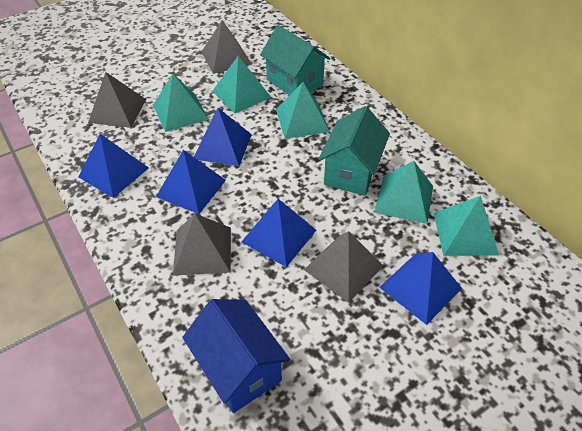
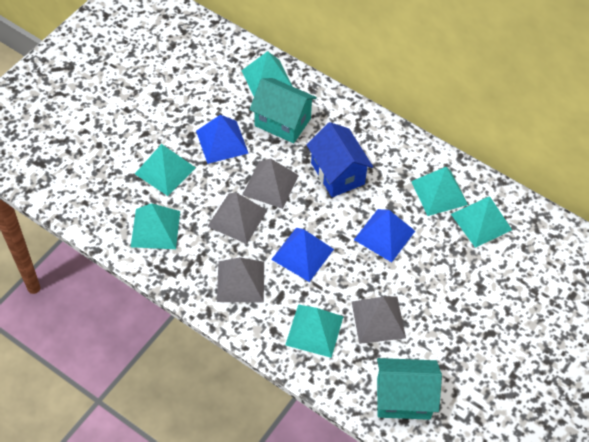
blue pyramid: 5 -> 3
turquoise pyramid: 5 -> 6

